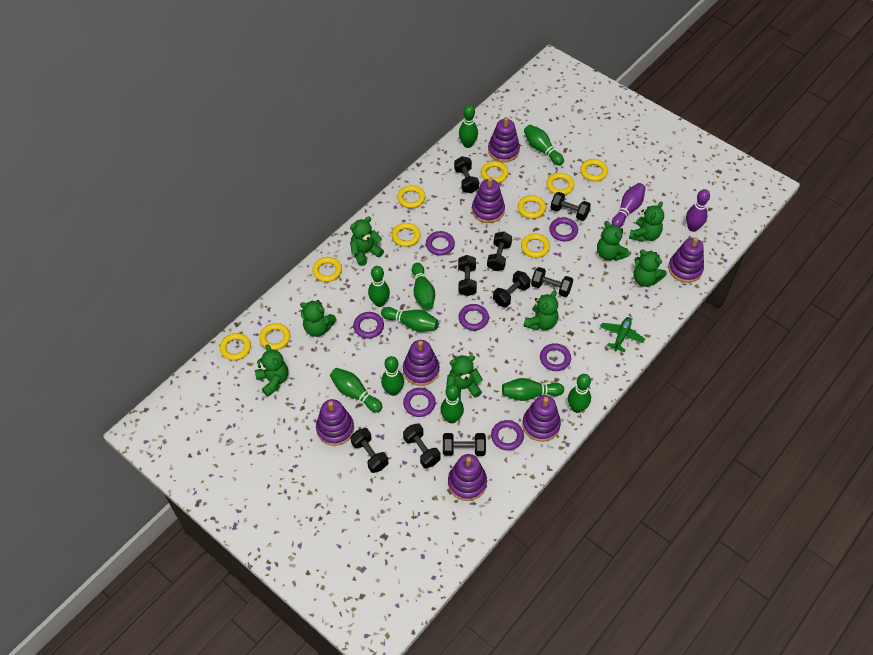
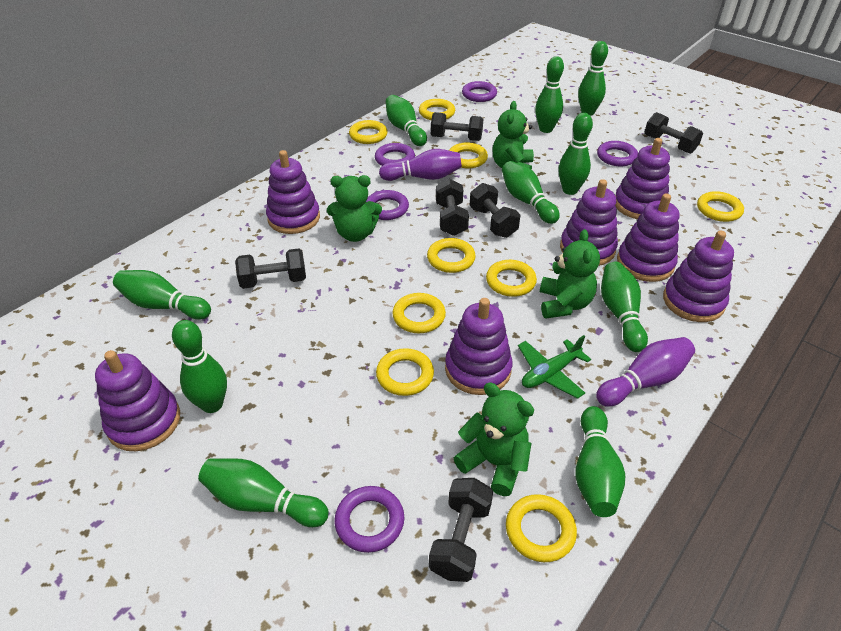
black dumbbell: 9 -> 6
green teddy bear: 8 -> 4
purple ring: 7 -> 5
yellow ring: 10 -> 9

